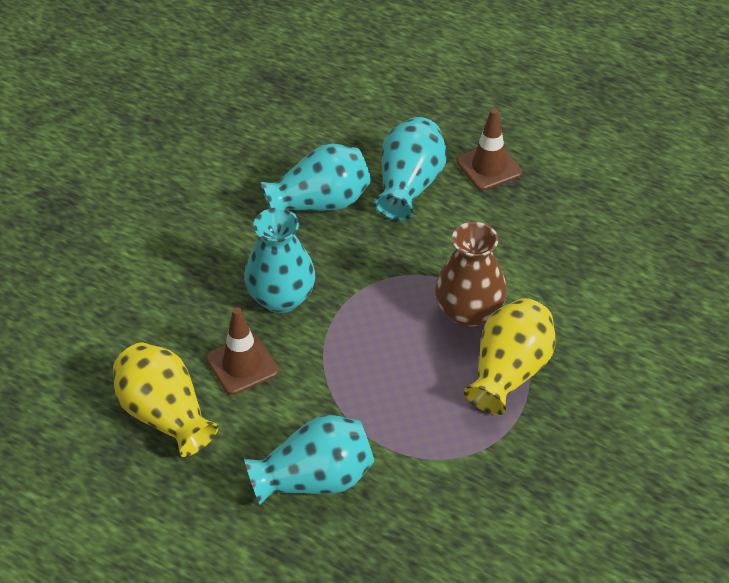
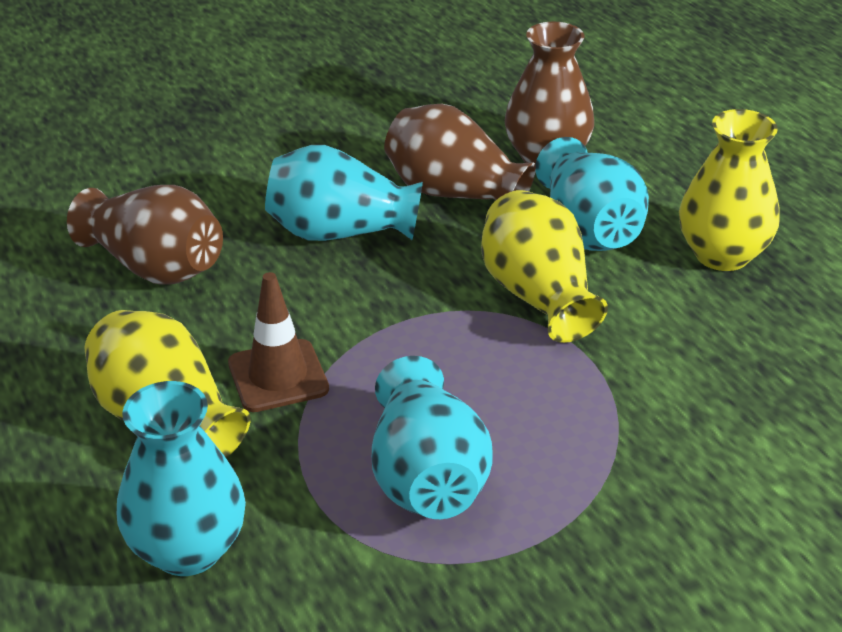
brown traffic cone: 2 -> 1
brown vase: 1 -> 3
yellow vase: 2 -> 3

